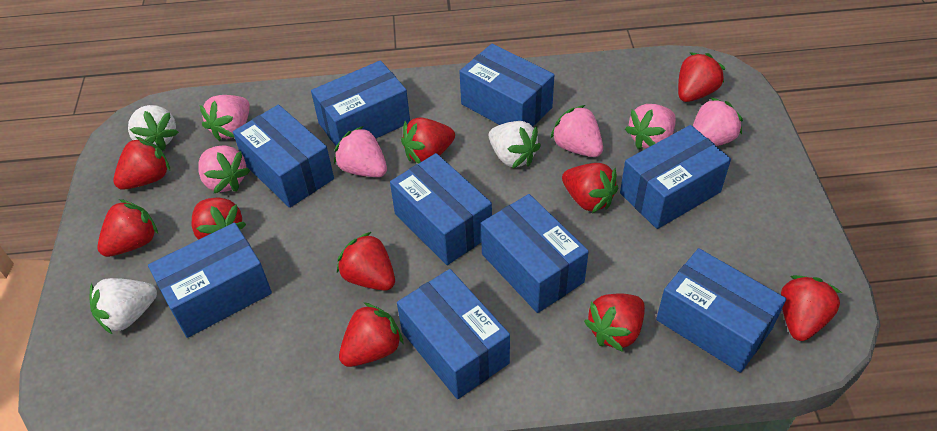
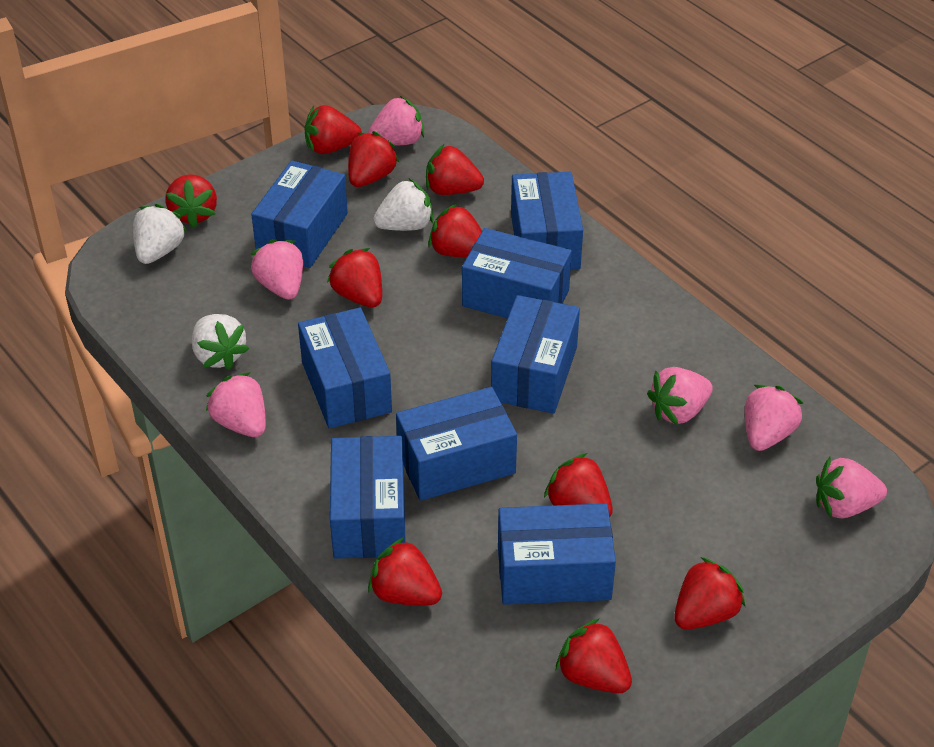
blue box: 9 -> 8

